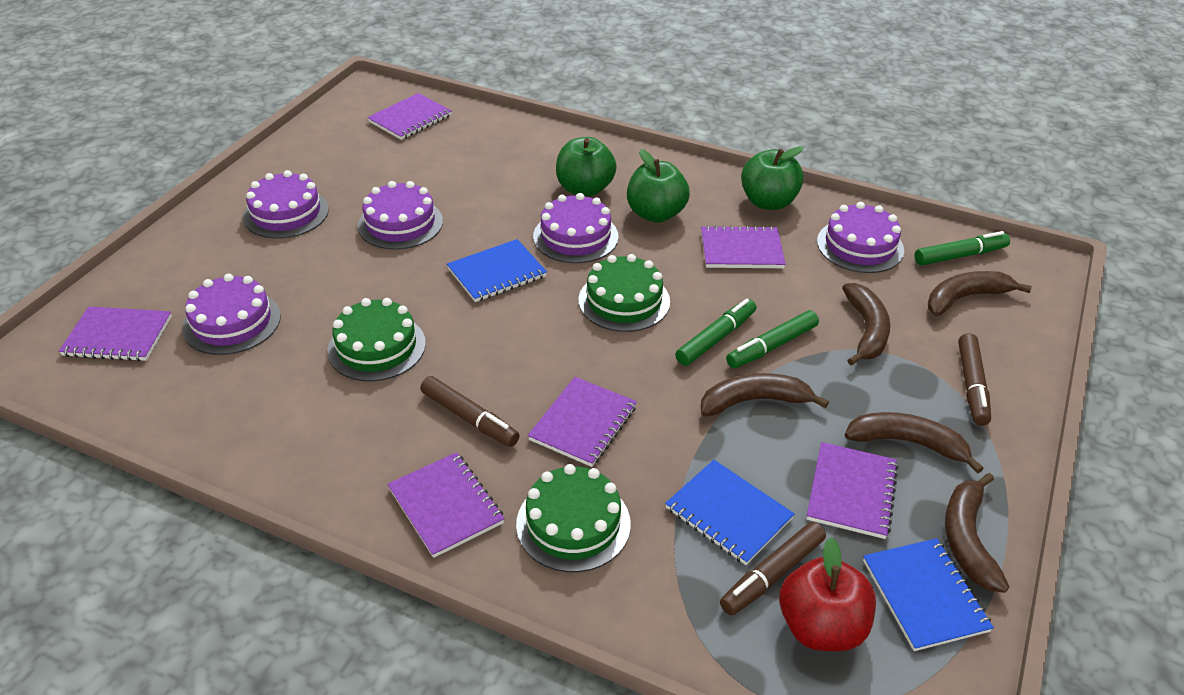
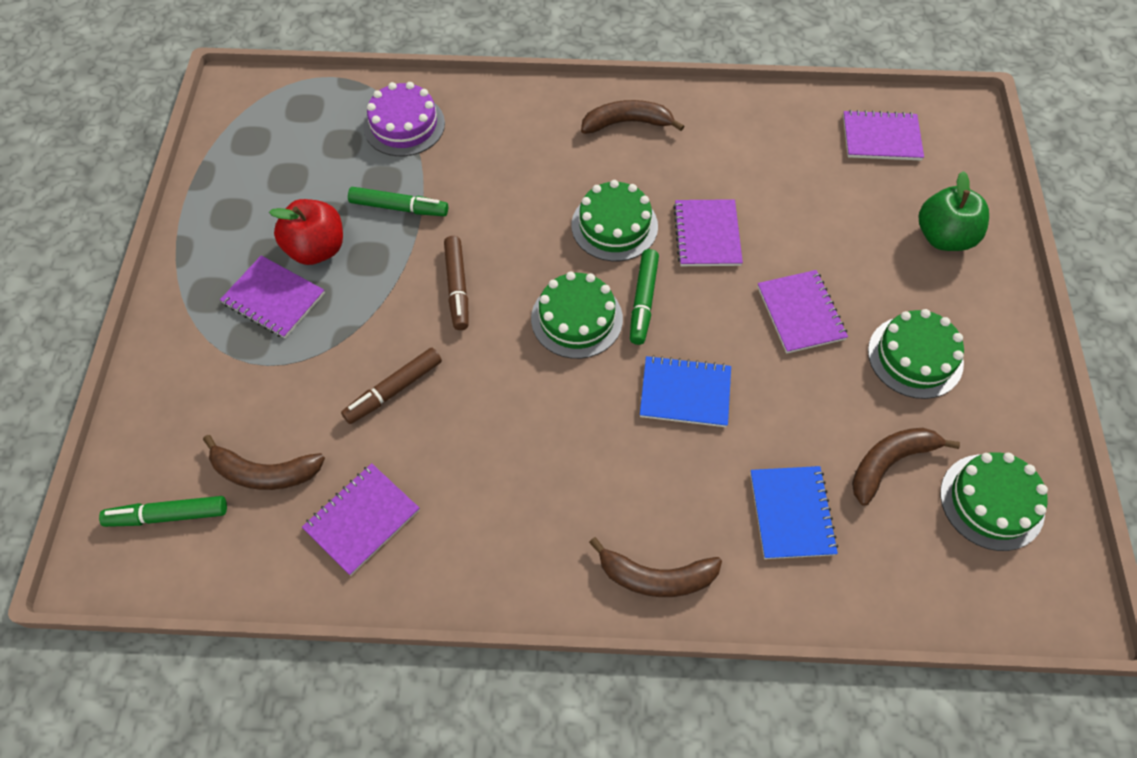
blue notebook: 3 -> 2
brown banana: 5 -> 4
brown marker: 3 -> 2
green apple: 3 -> 1
green cake: 3 -> 4
purple cake: 5 -> 1
purple notebook: 6 -> 5

